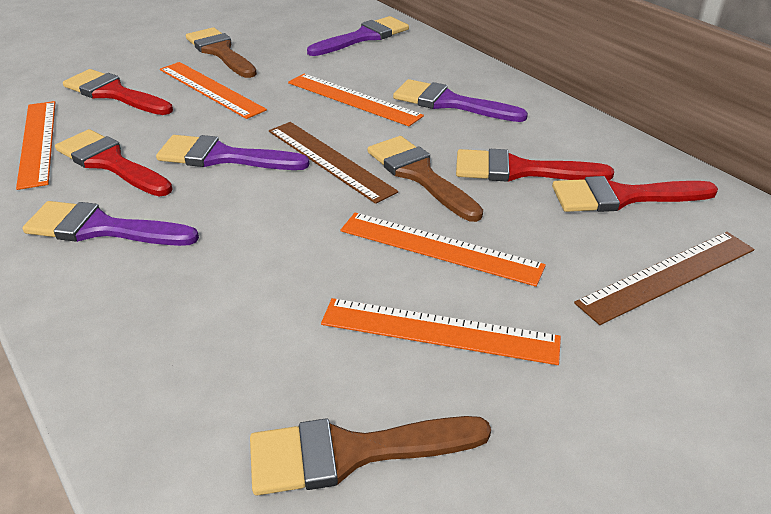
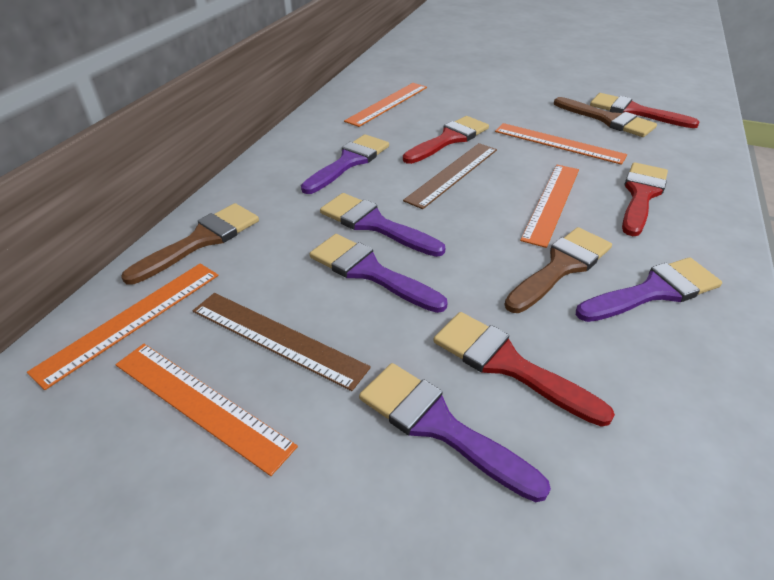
purple brush: 4 -> 5

